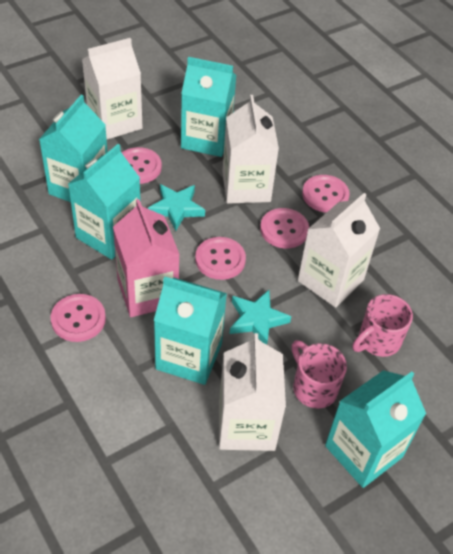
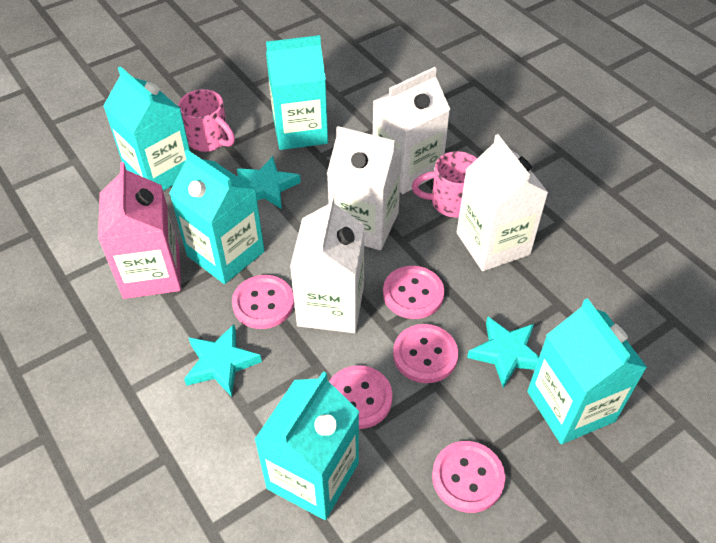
turquoise star: 2 -> 3

